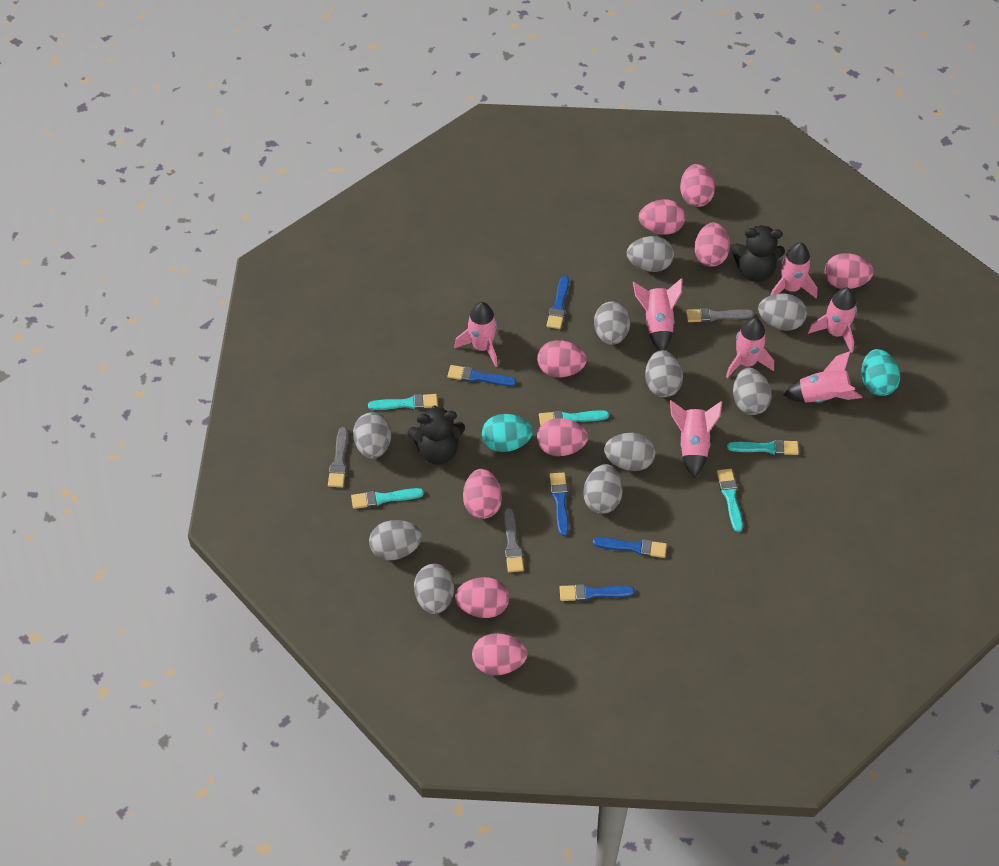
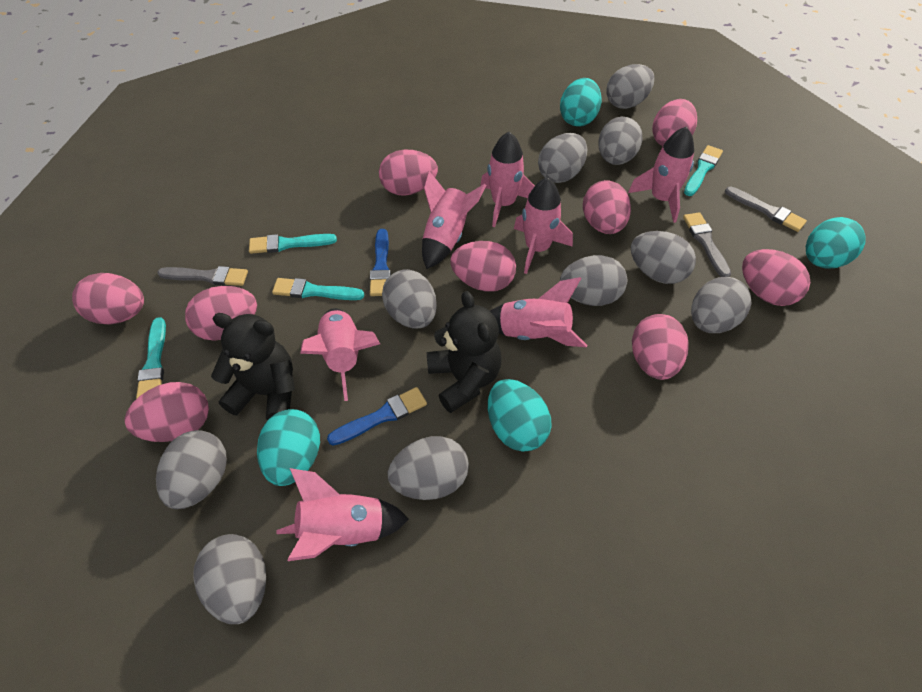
blue brush: 5 -> 2
turquoise brush: 5 -> 4
turquoise egg: 2 -> 4

